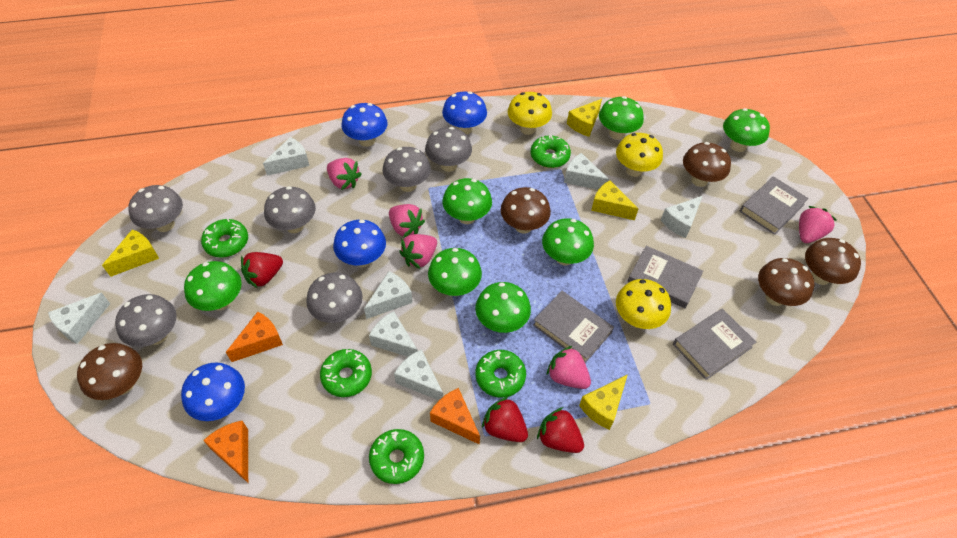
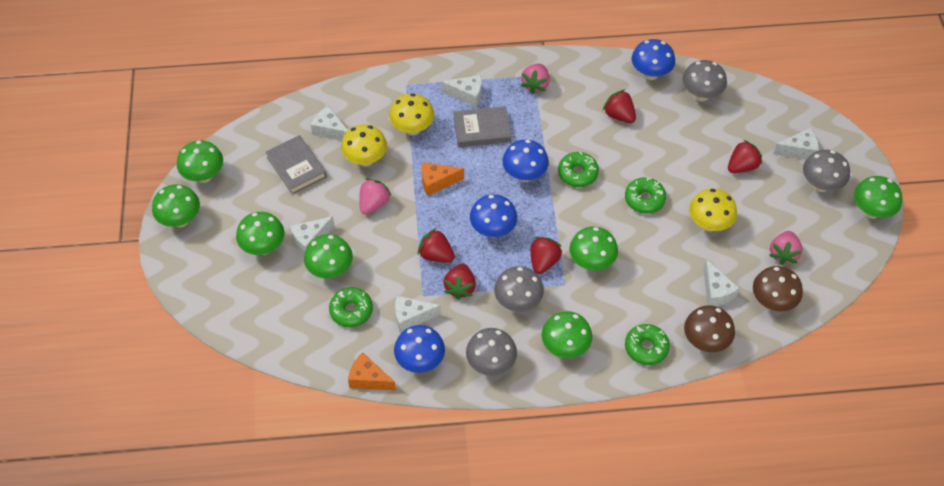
brown mushroom: 5 -> 2
green donut: 5 -> 4
grey book: 4 -> 2
grey mushroom: 6 -> 4
orange cheese: 3 -> 2
pink strawberry: 5 -> 3
red strawberry: 3 -> 5
white cheese: 7 -> 6
yellow cheese: 4 -> 0

